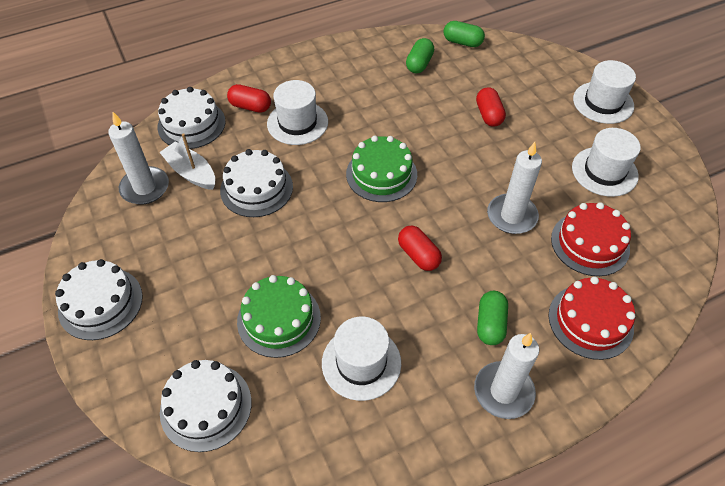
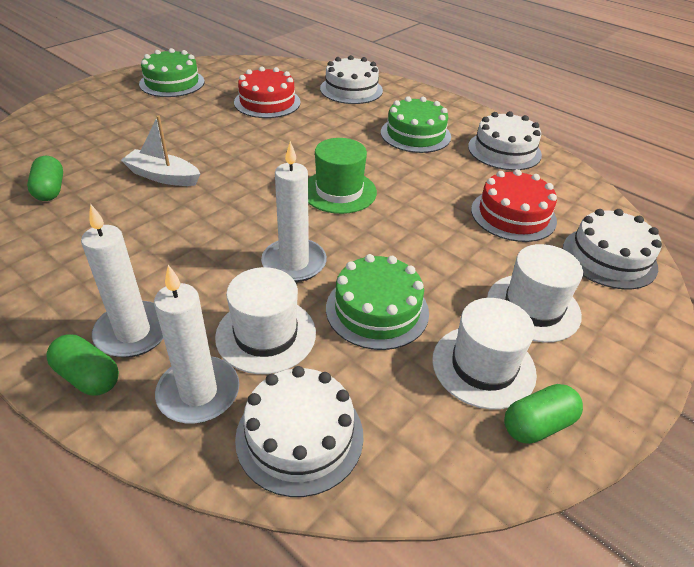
green cake: 2 -> 3
green hat: 0 -> 1
red capsule: 3 -> 0
white hat: 4 -> 3

